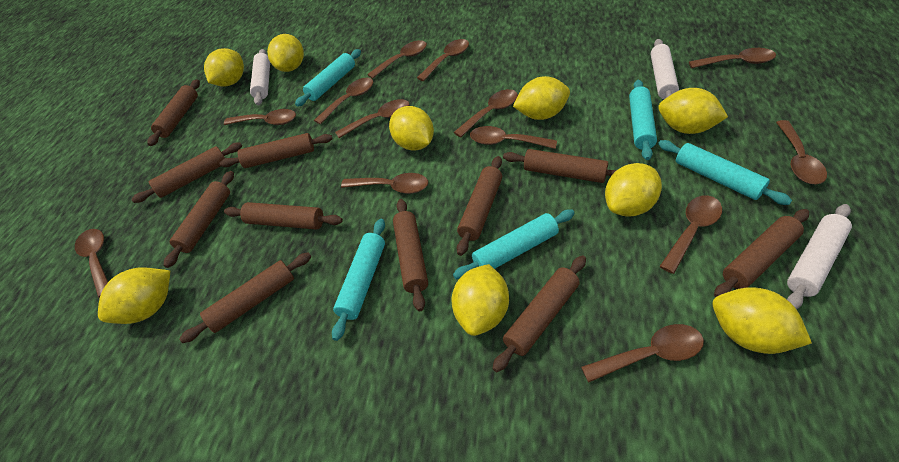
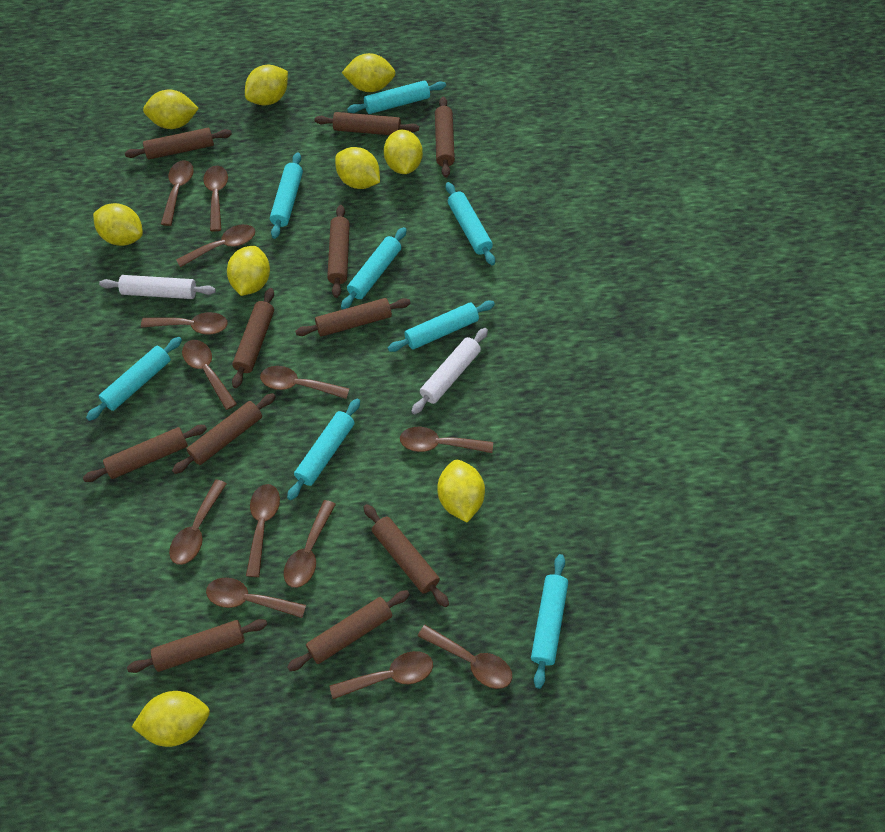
turquoise rolling pin: 5 -> 8
white rolling pin: 3 -> 2

